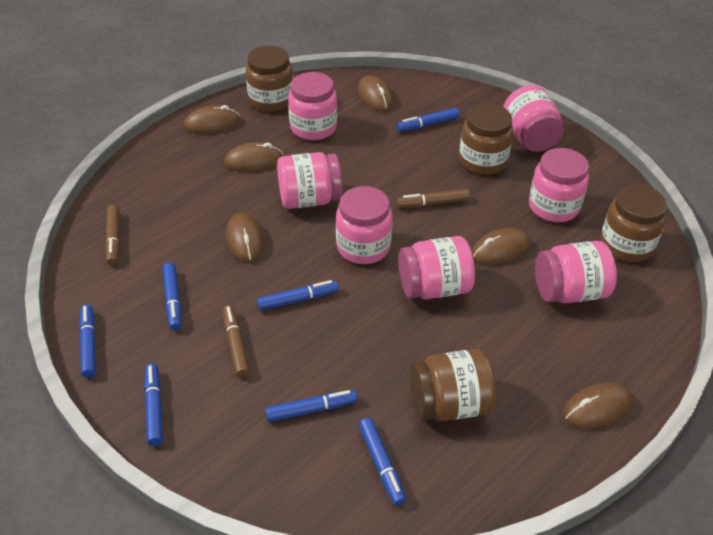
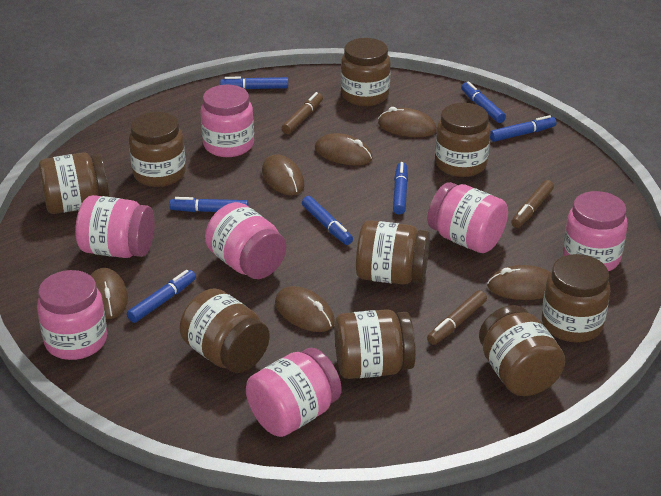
brown jar: 4 -> 9

